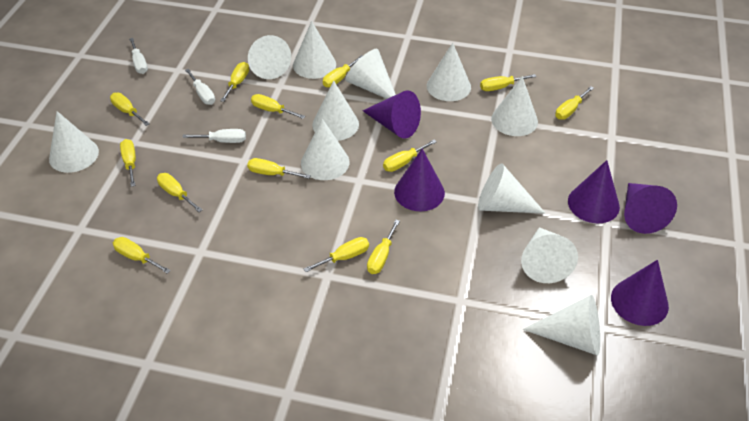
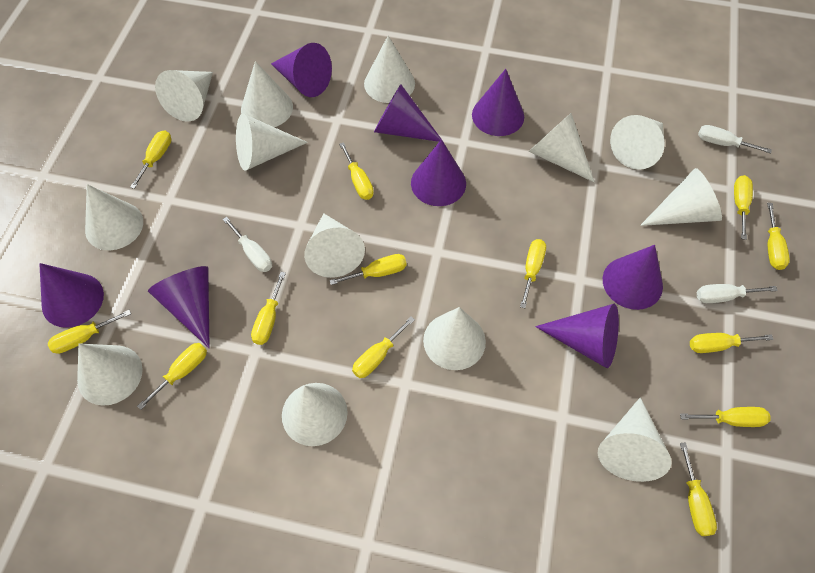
purple cone: 5 -> 8
white cone: 11 -> 13

